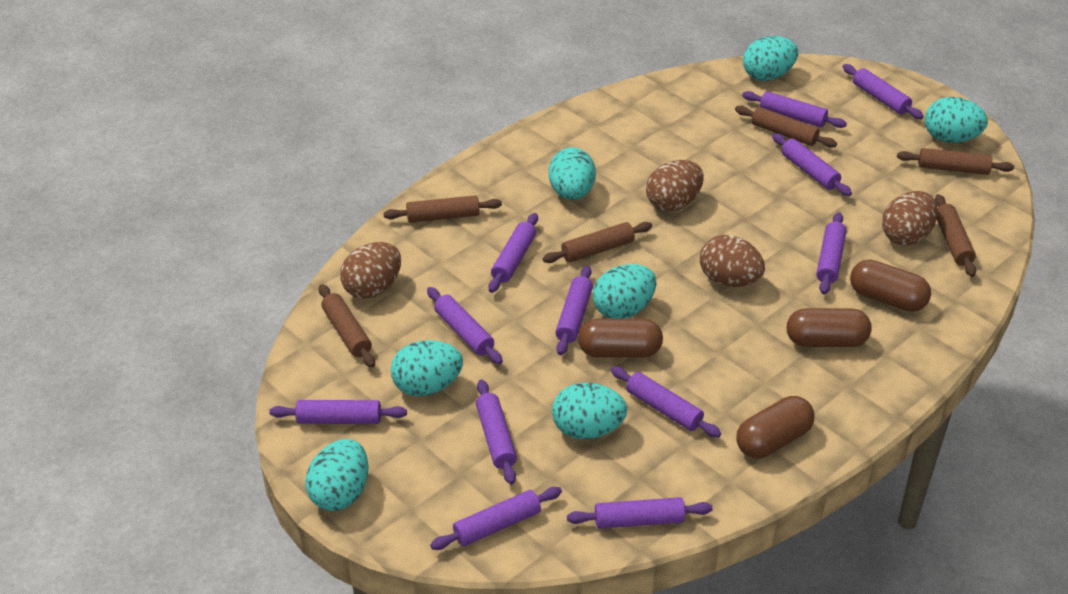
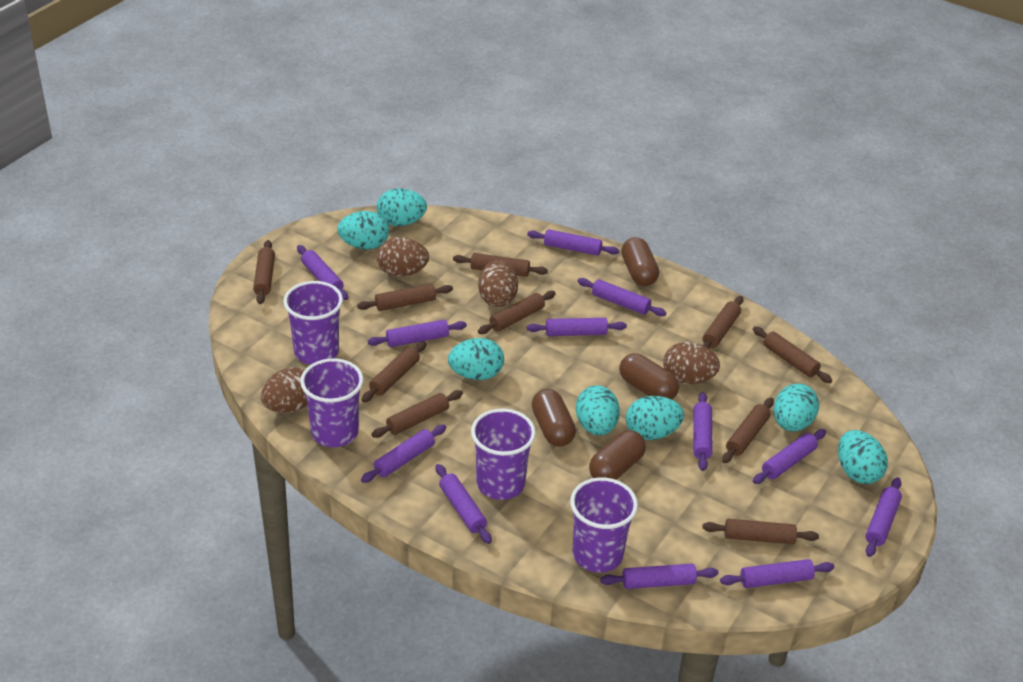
brown rolling pin: 6 -> 10
purple cup: 0 -> 4

